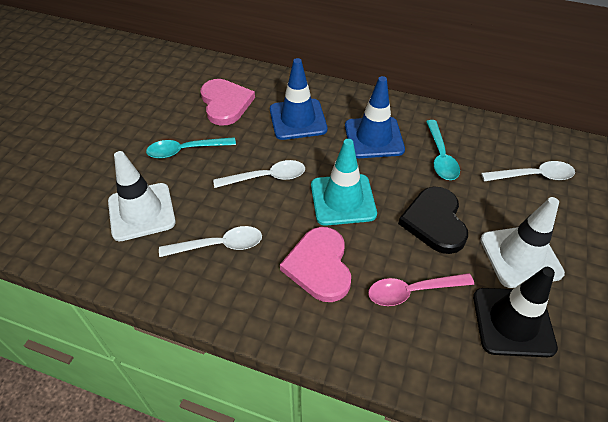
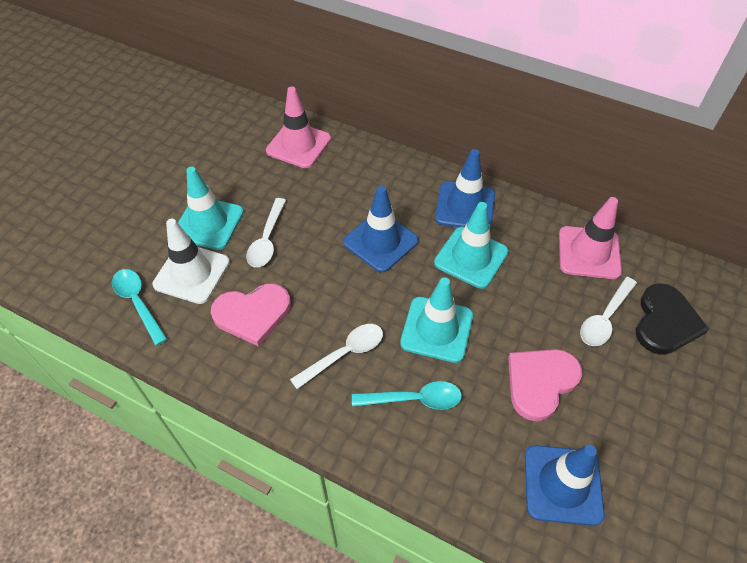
black traffic cone: 1 -> 0
blue traffic cone: 2 -> 3
pink spoon: 1 -> 0
pink traffic cone: 0 -> 2
turquoise traffic cone: 1 -> 3
white traffic cone: 2 -> 1

